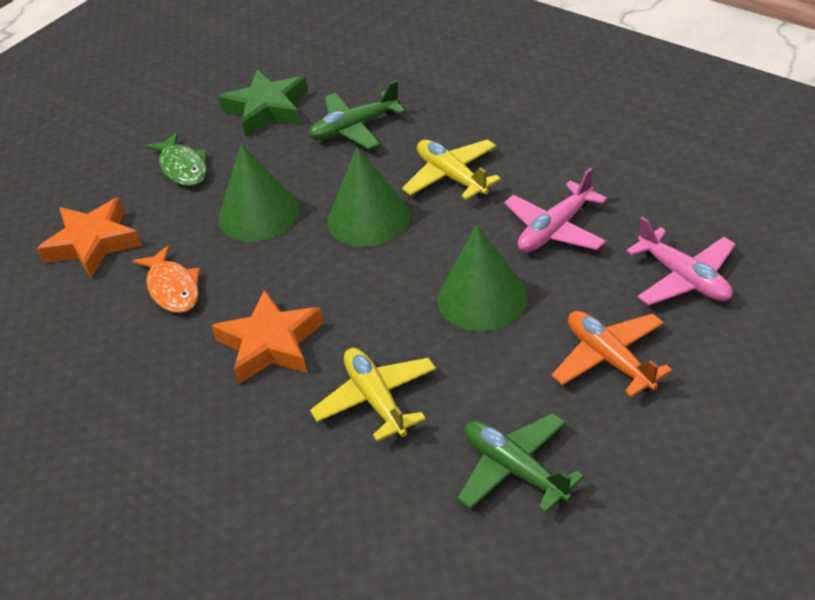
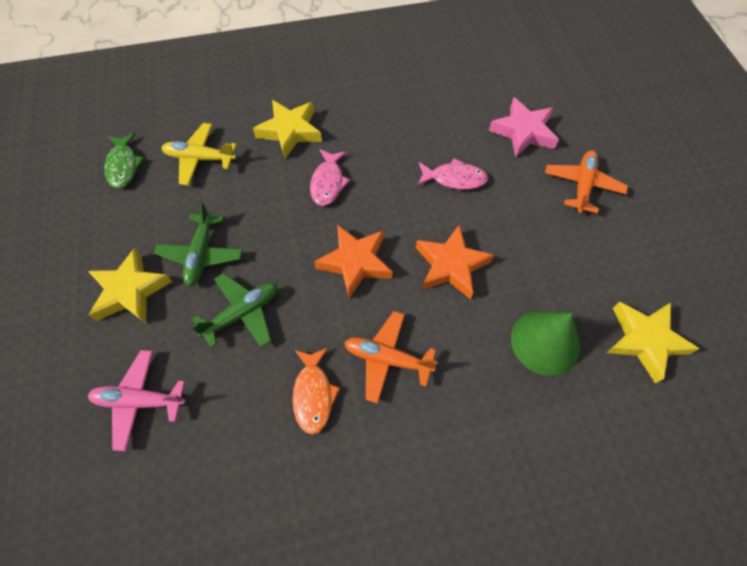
green cone: 3 -> 1
green star: 1 -> 0
orange plane: 1 -> 2
pink fish: 0 -> 2
pink plane: 2 -> 1
pink star: 0 -> 1
yellow plane: 2 -> 1
yellow star: 0 -> 3

